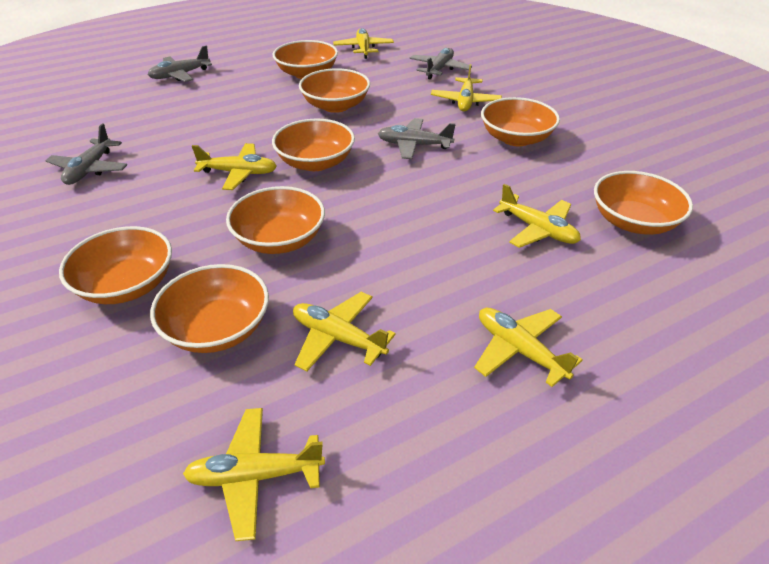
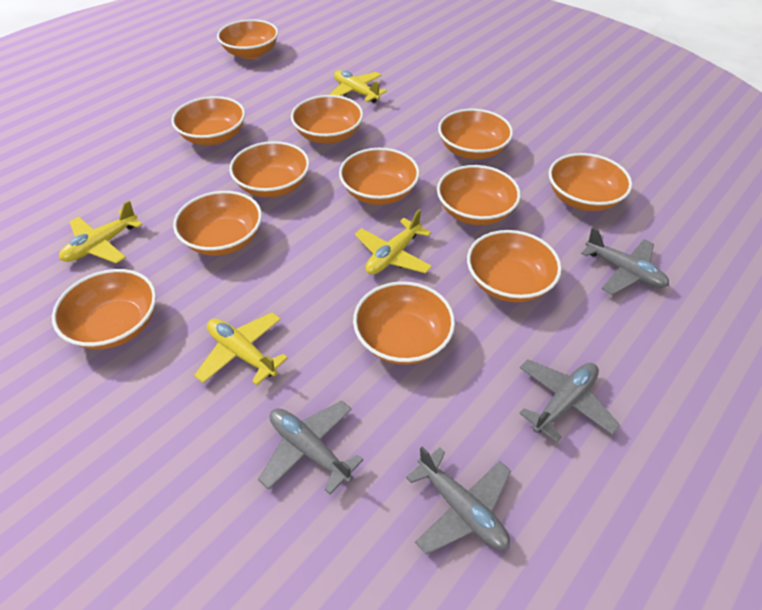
orange bowl: 8 -> 12
yellow plane: 7 -> 4

